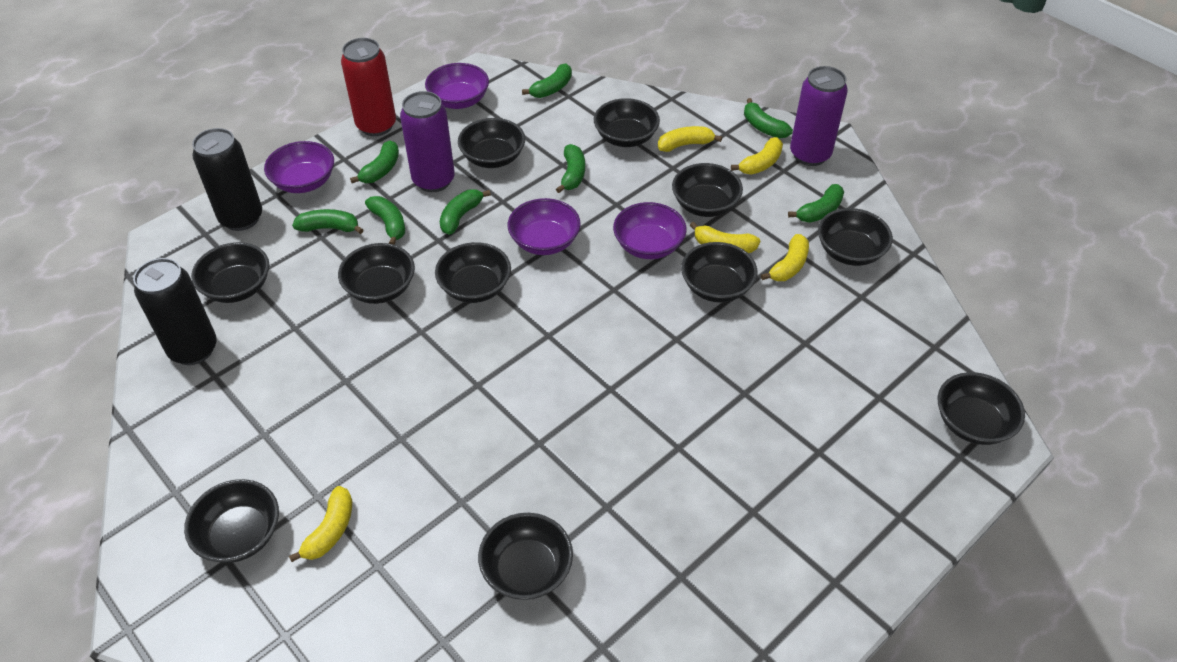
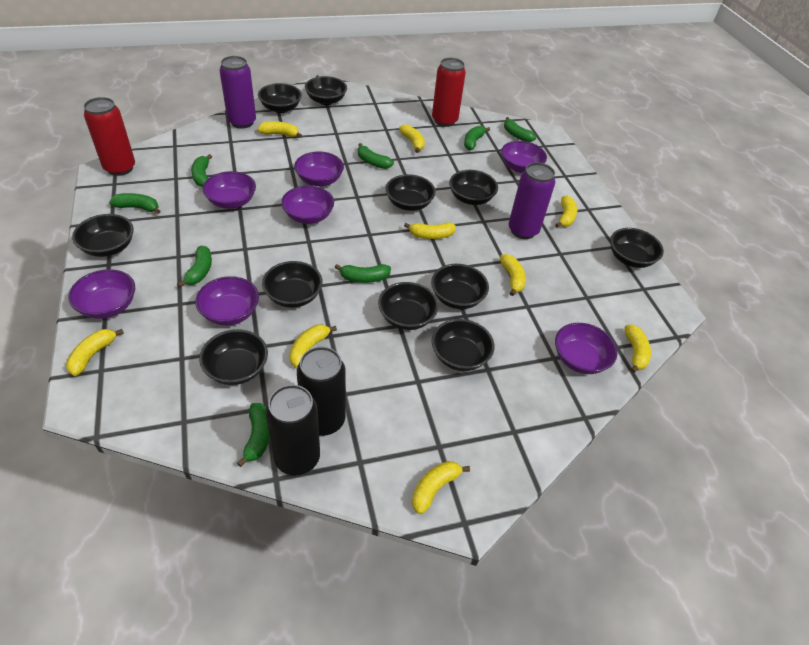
purple bowl: 4 -> 7
red can: 1 -> 2
yellow banana: 5 -> 9

